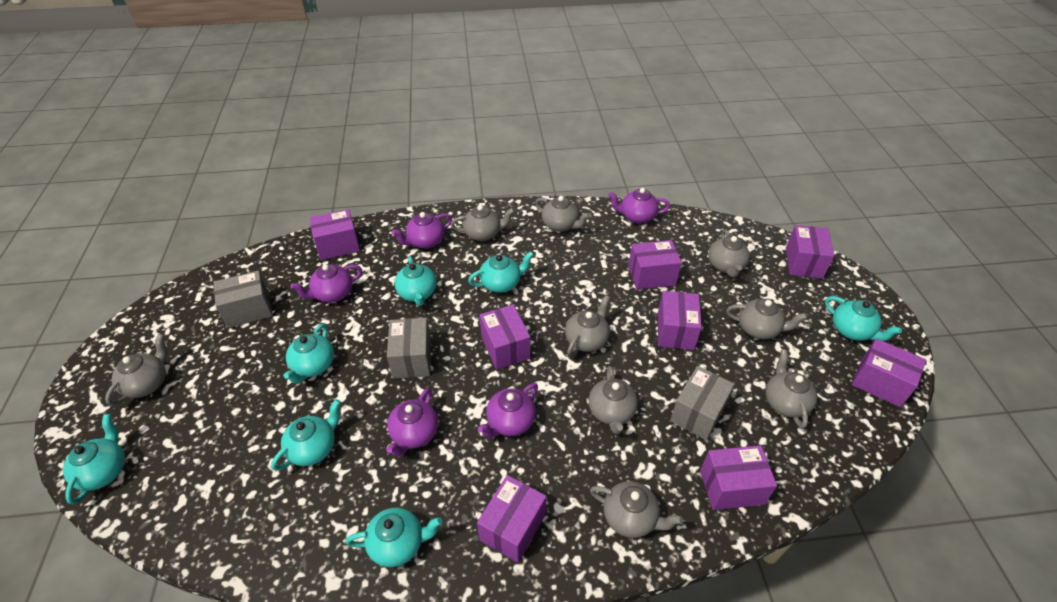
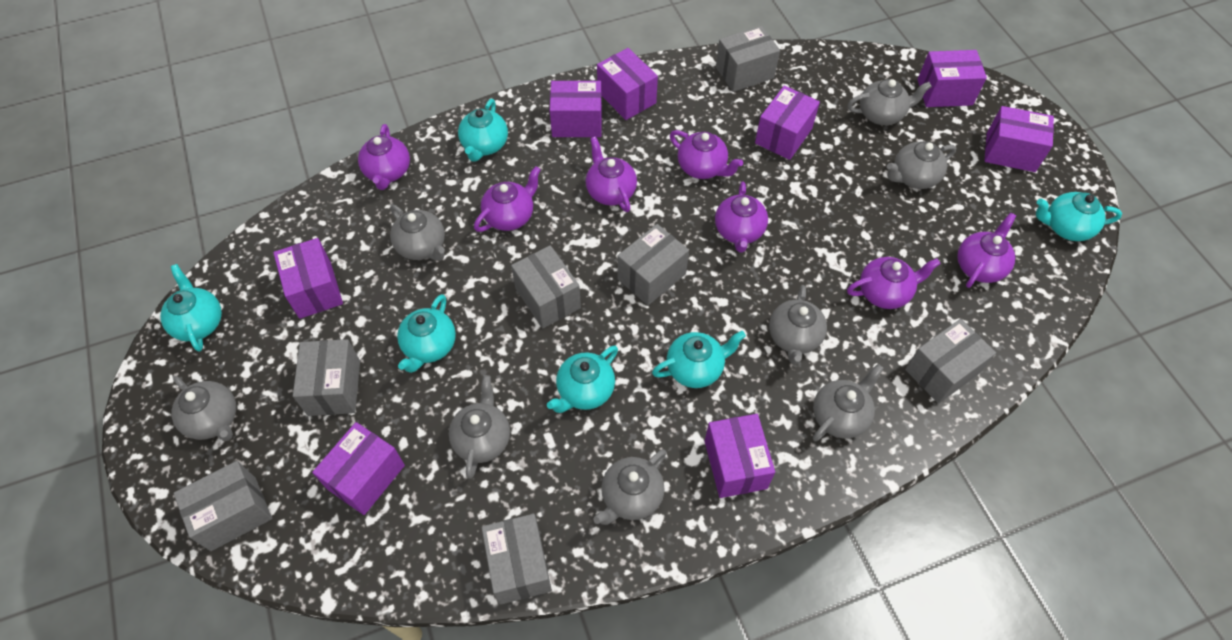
grey box: 3 -> 7
grey teapot: 9 -> 8
purple teapot: 5 -> 7
turquoise teapot: 7 -> 6

